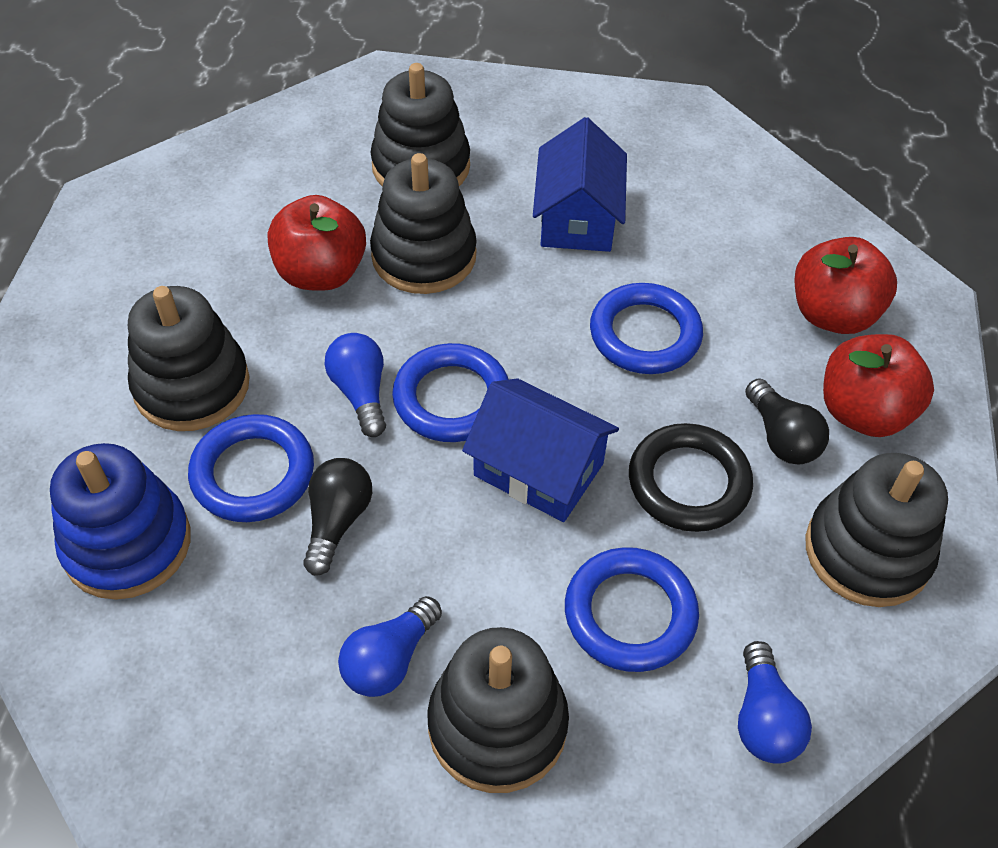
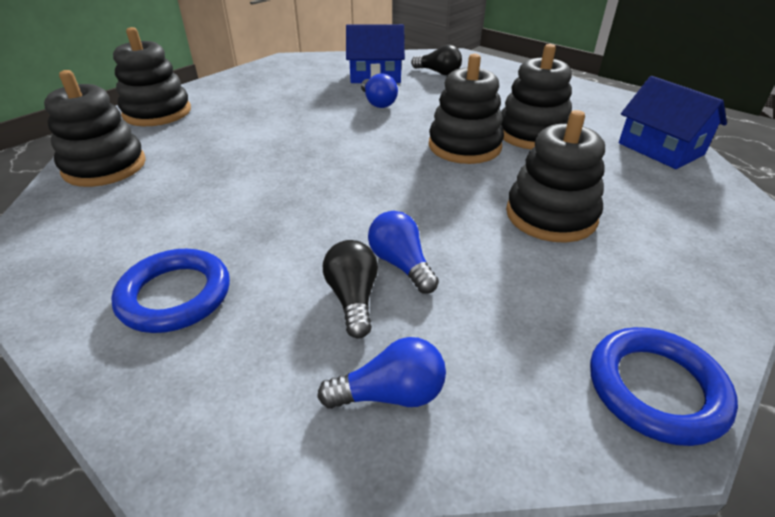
black ring: 1 -> 0
blue ring: 4 -> 2
blue stacking toy: 1 -> 0
red apple: 3 -> 0

